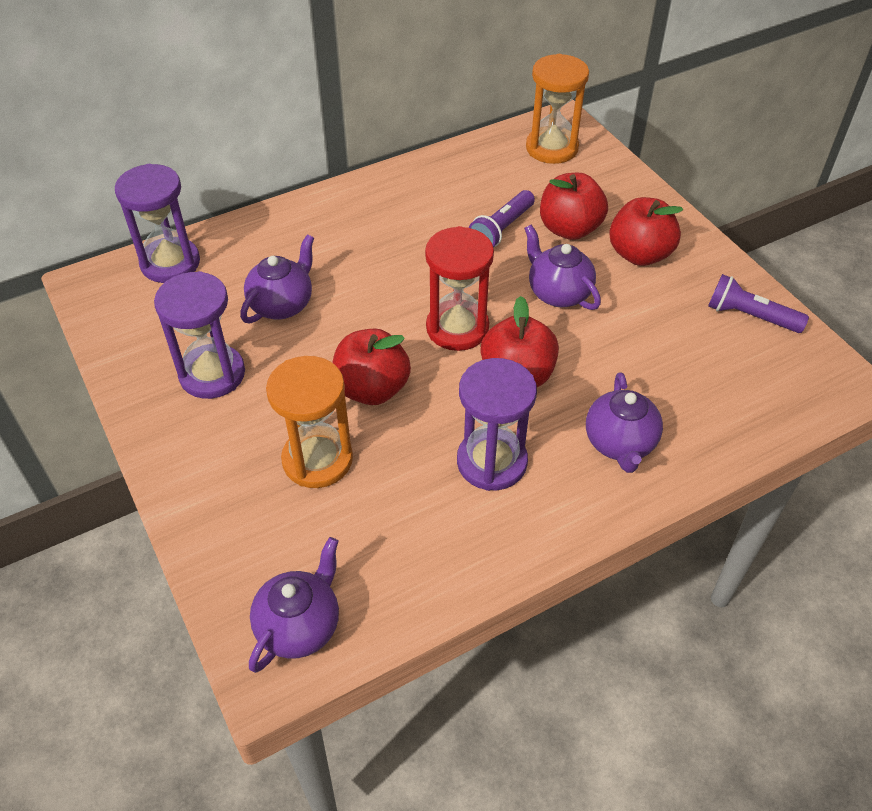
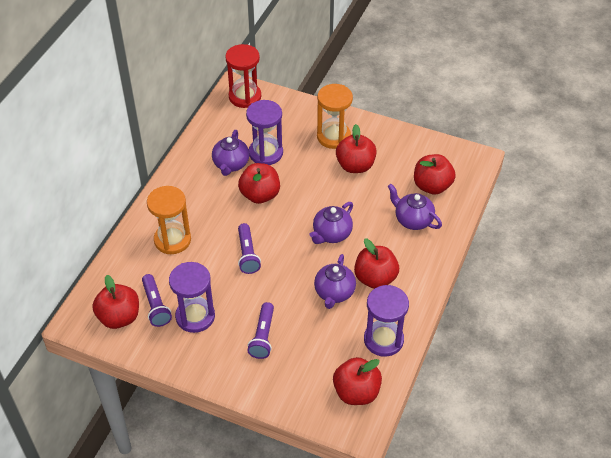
purple flashlight: 2 -> 3
red apple: 4 -> 6

